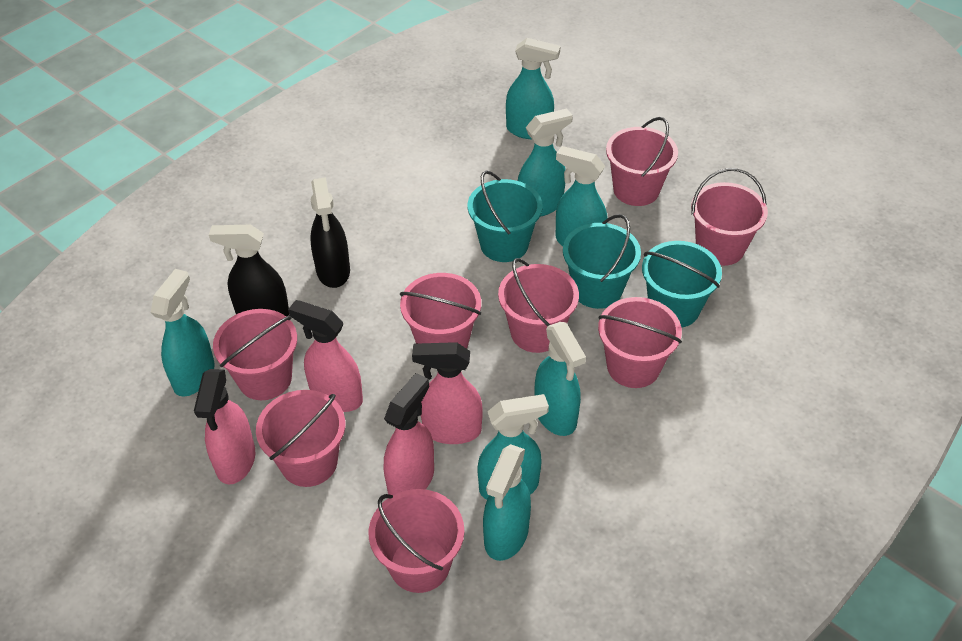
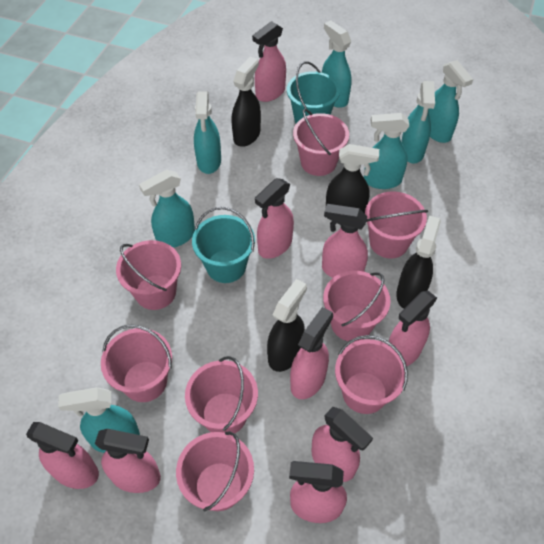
black spray bottle: 2 -> 4
pink spray bottle: 4 -> 9
turquoise bucket: 3 -> 2

